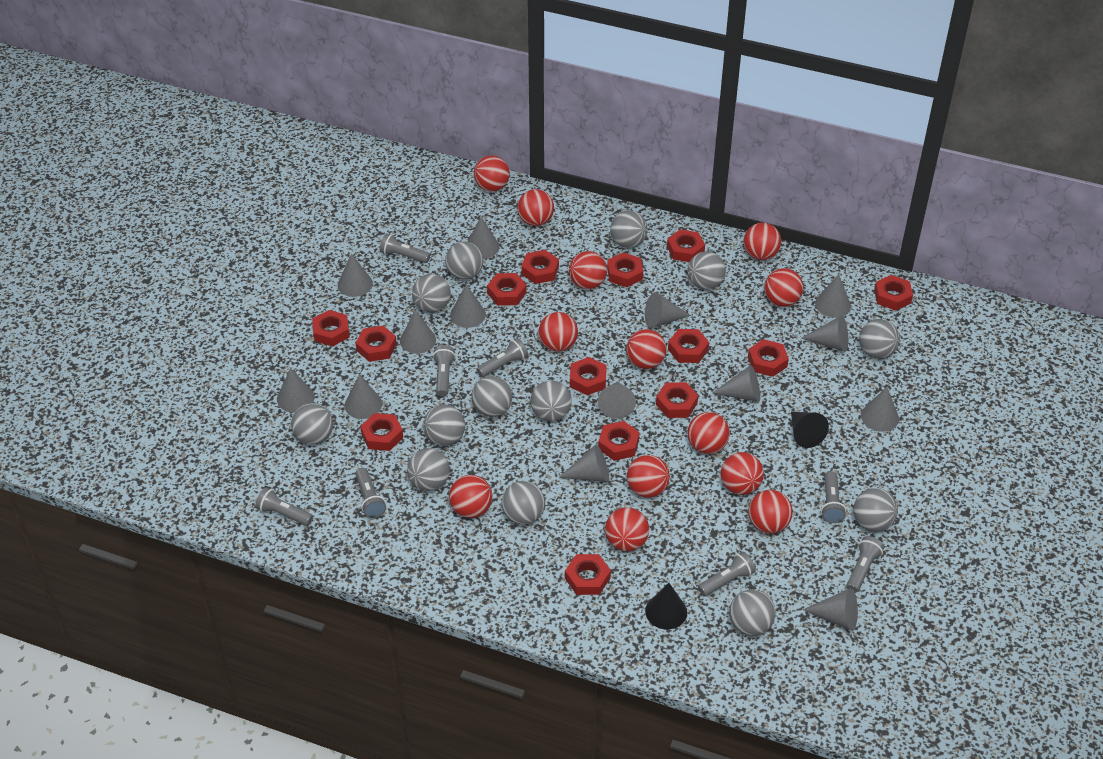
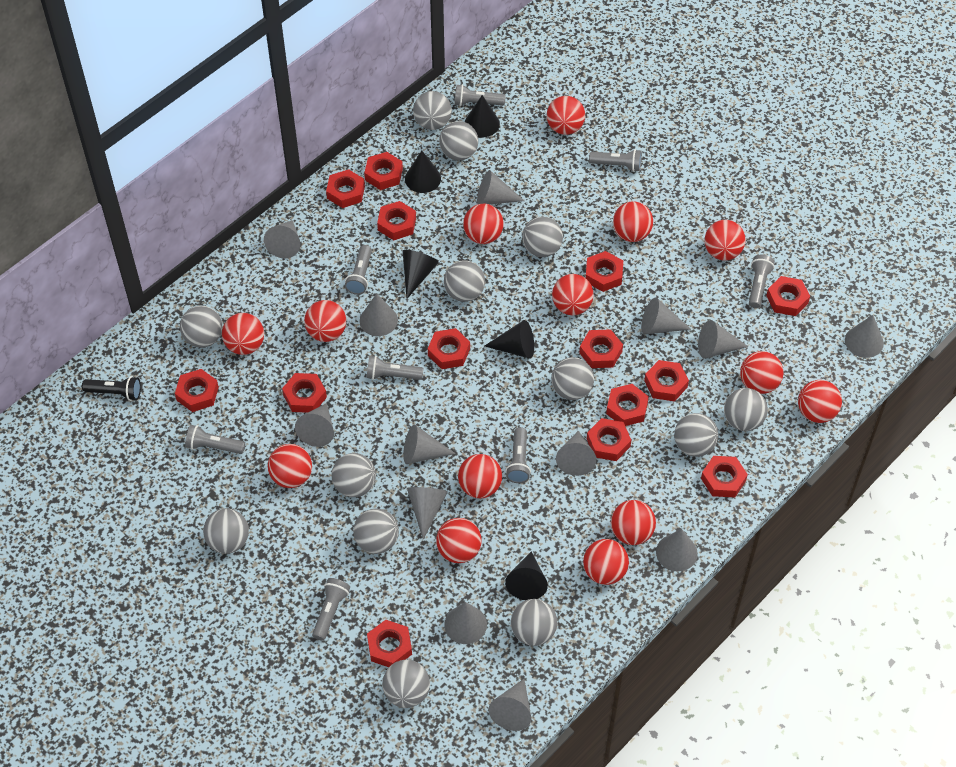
black cone: 2 -> 5
black flashlight: 0 -> 1
grey cone: 14 -> 13
red ball: 13 -> 14

